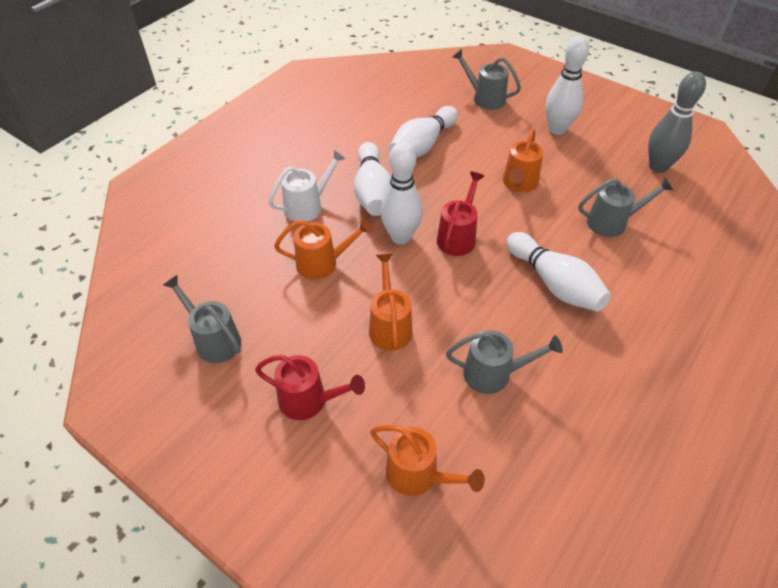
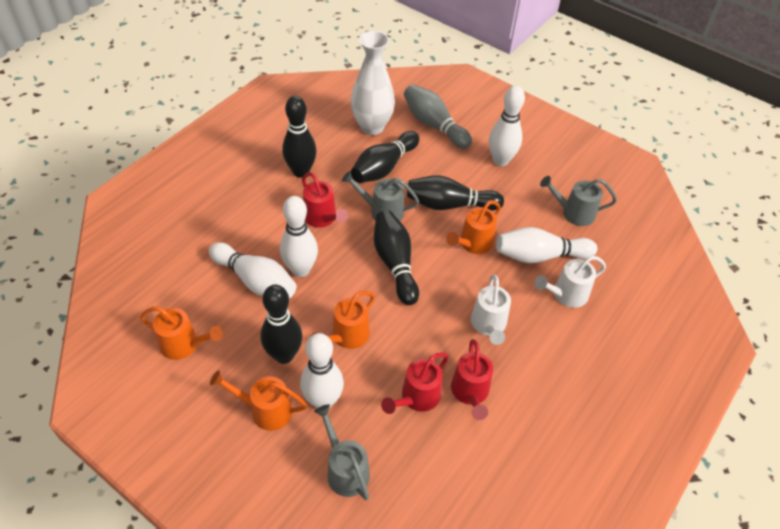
black bowling pin: 0 -> 5
grey watering can: 4 -> 3
red watering can: 2 -> 3
white vase: 0 -> 1
white watering can: 1 -> 2

